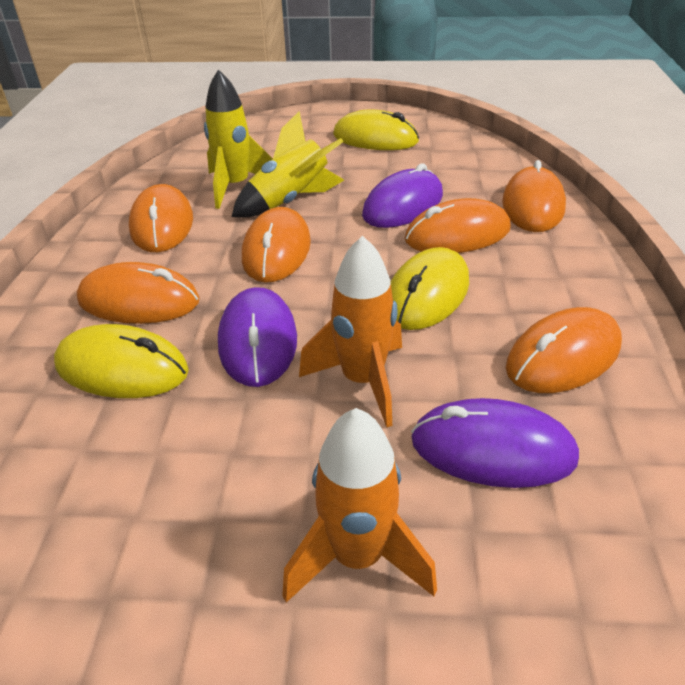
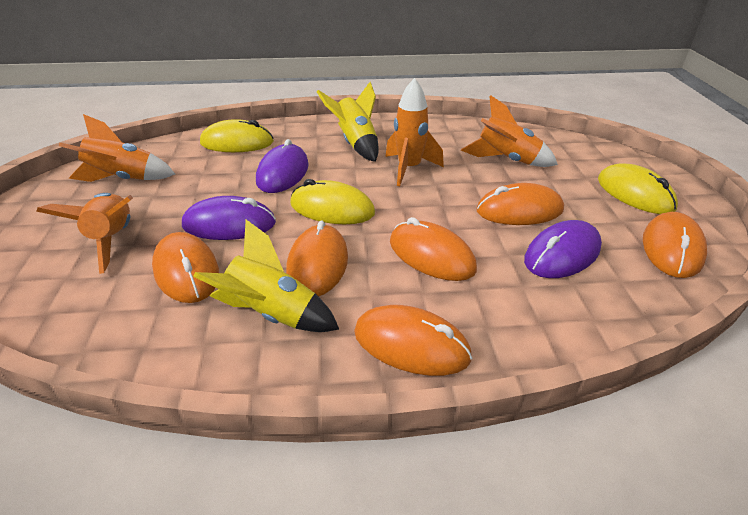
orange rocket: 2 -> 4

